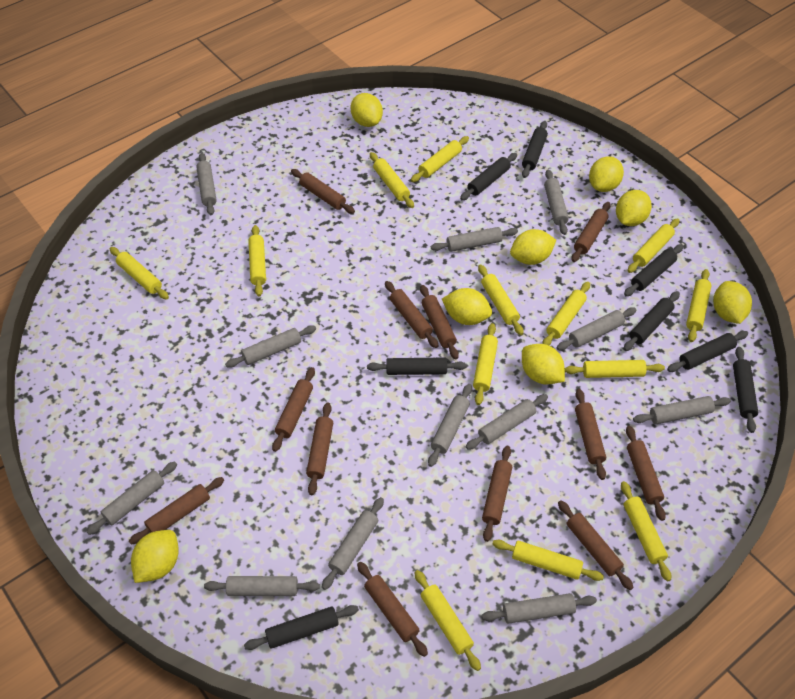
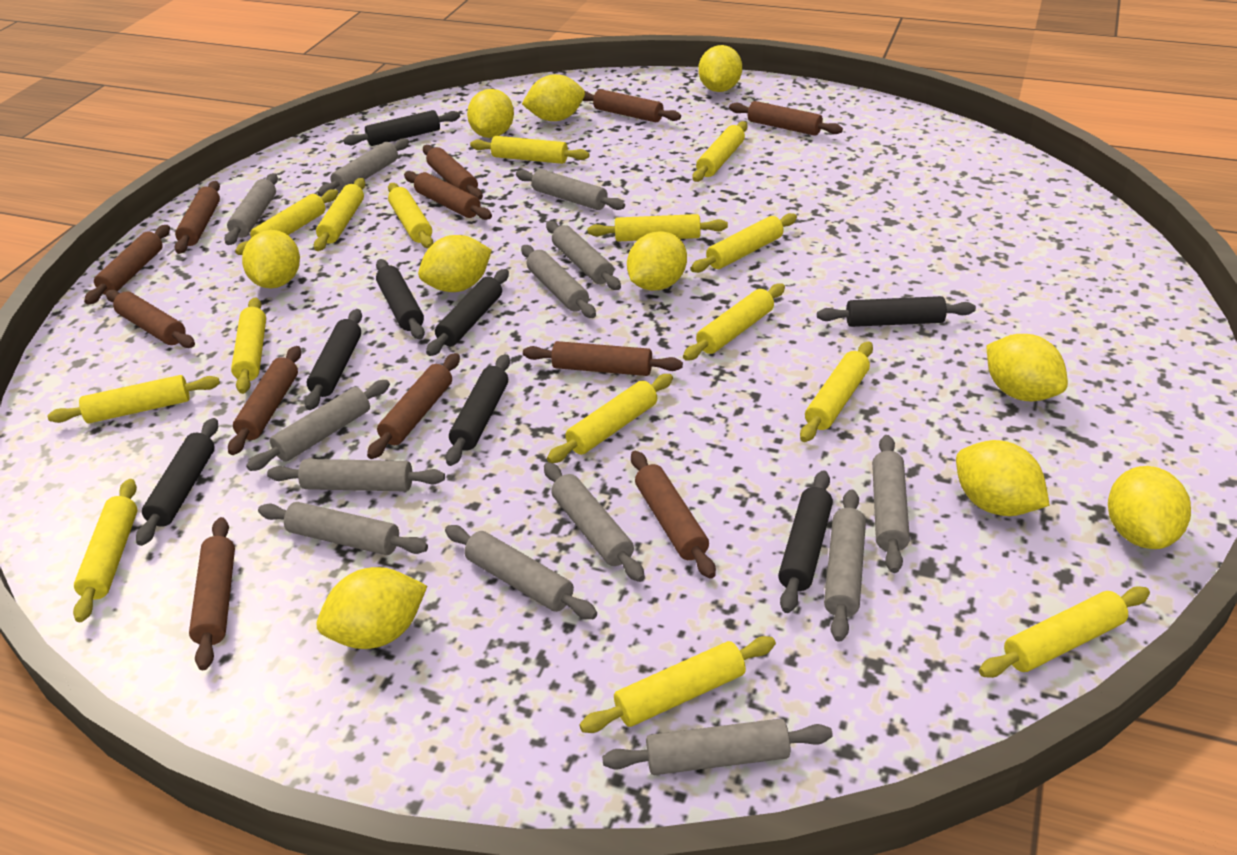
grey rolling pin: 12 -> 13
yellow lemon: 8 -> 10
yellow rolling pin: 13 -> 15

